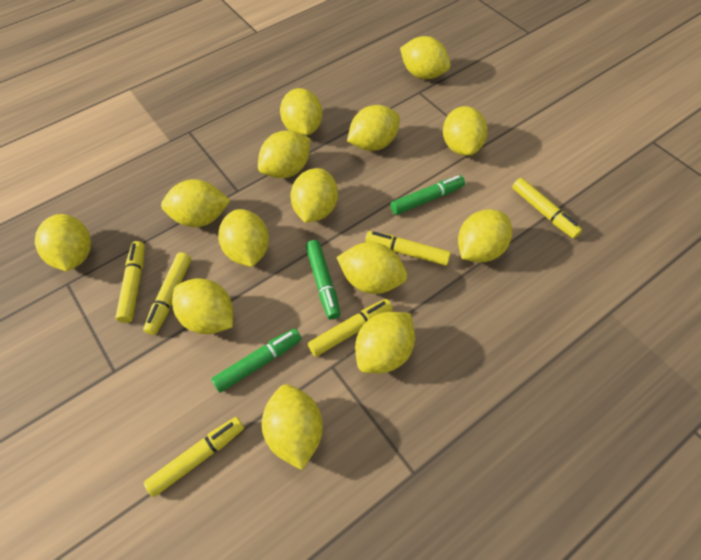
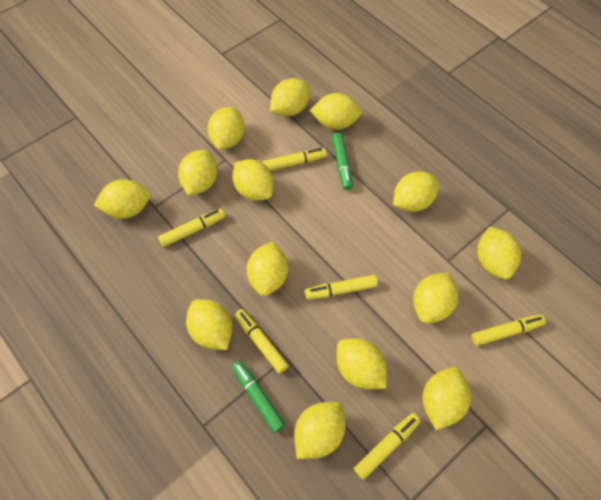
green marker: 3 -> 2

